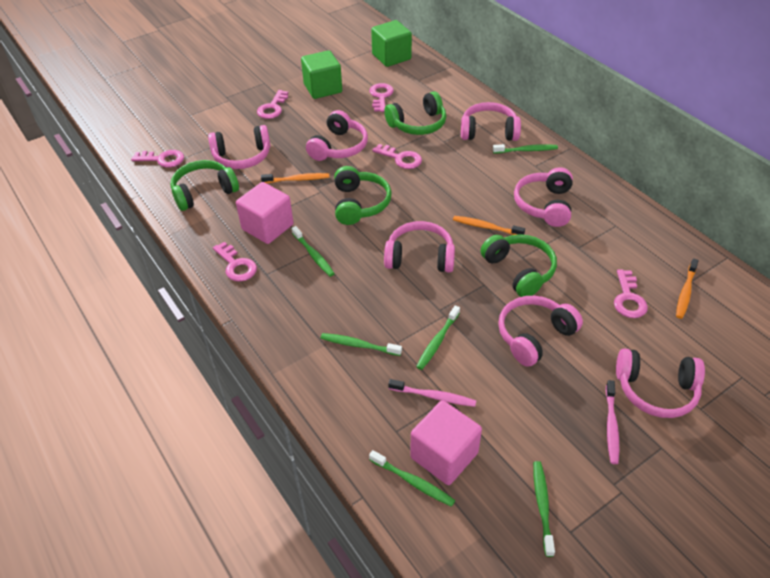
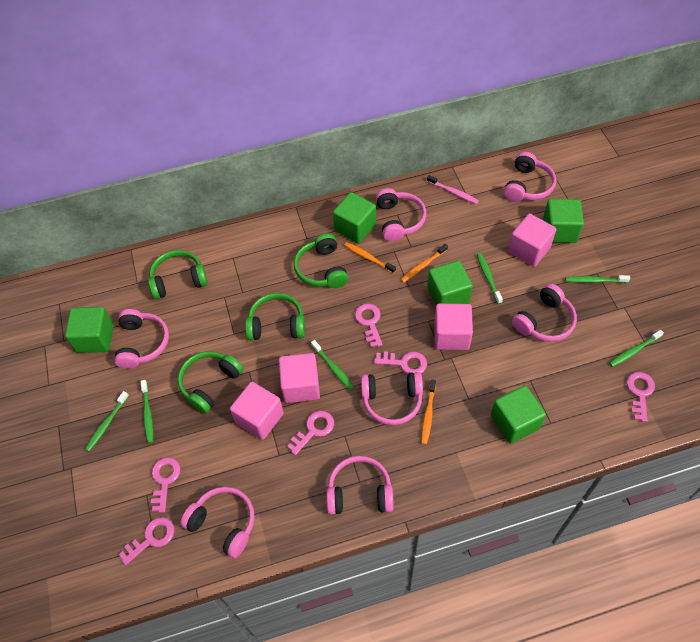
green cube: 2 -> 5
pink cube: 2 -> 4
pink toothbrush: 2 -> 1

